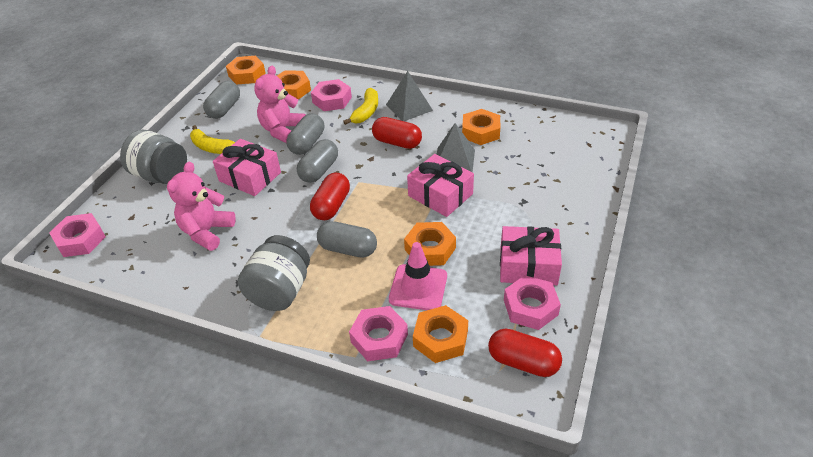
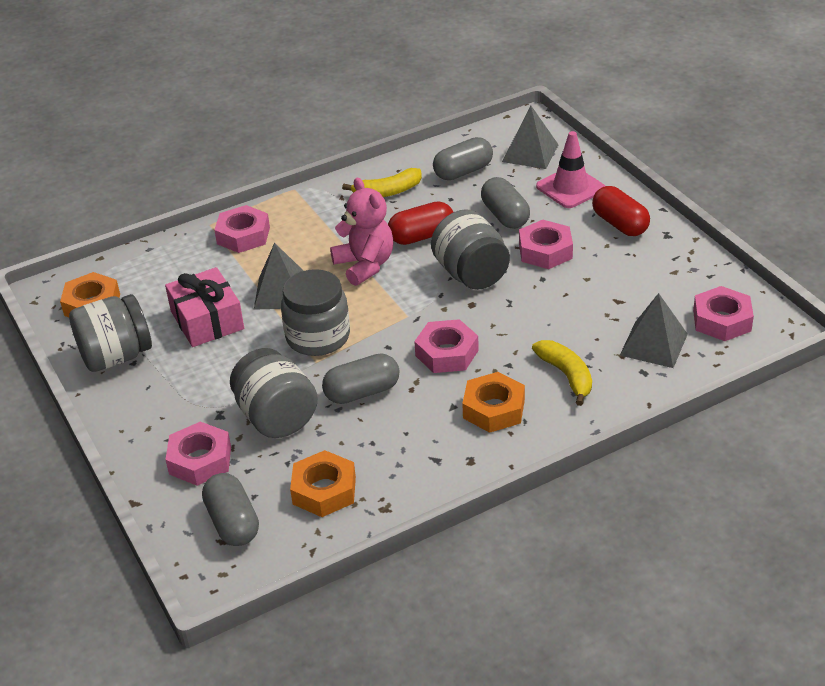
grey jar: 2 -> 4
grey pyramid: 2 -> 3
orange nut: 5 -> 3
pink gift: 3 -> 1
pink nut: 4 -> 5
pink teddy bear: 2 -> 1
red capsule: 3 -> 2

